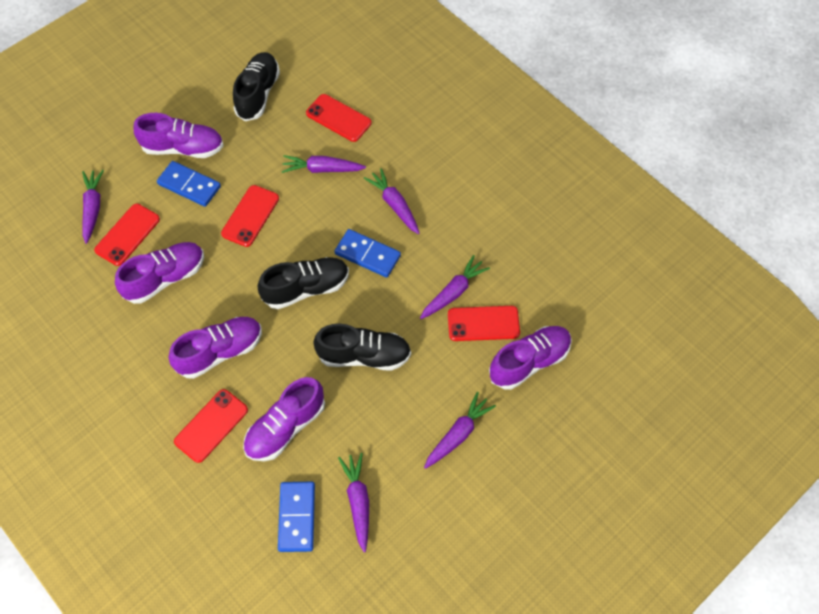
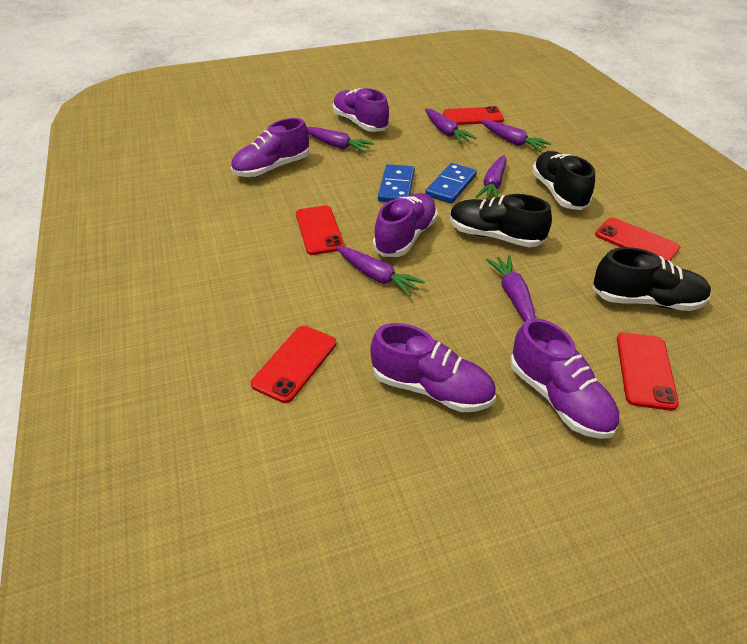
blue domino: 3 -> 2

